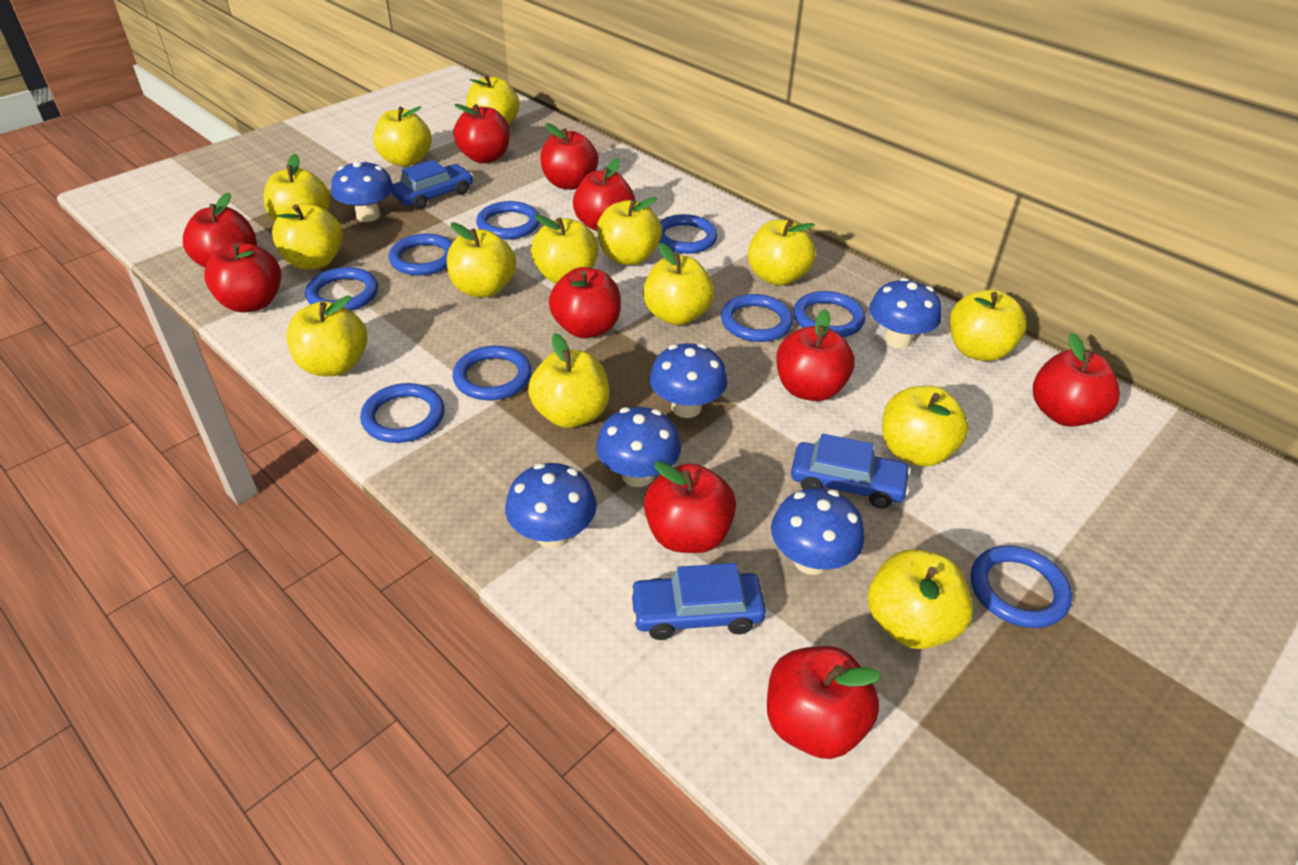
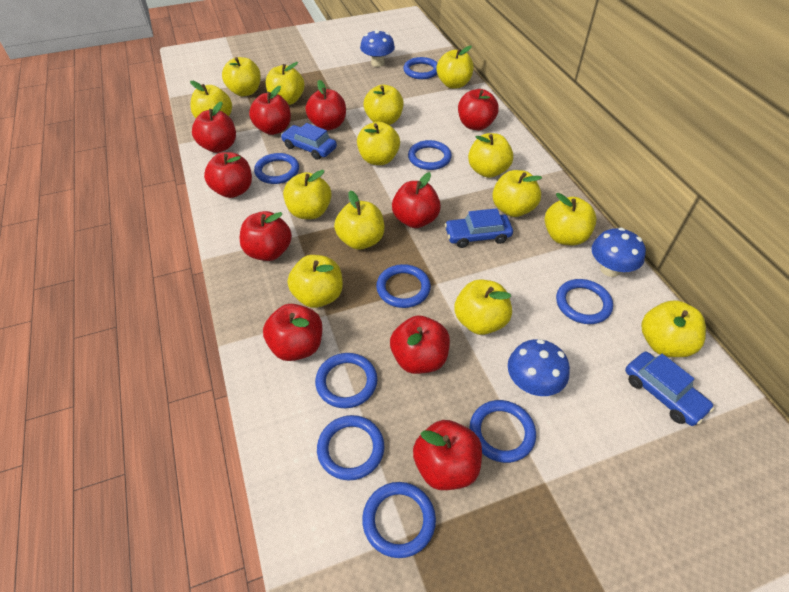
blue mushroom: 6 -> 3

